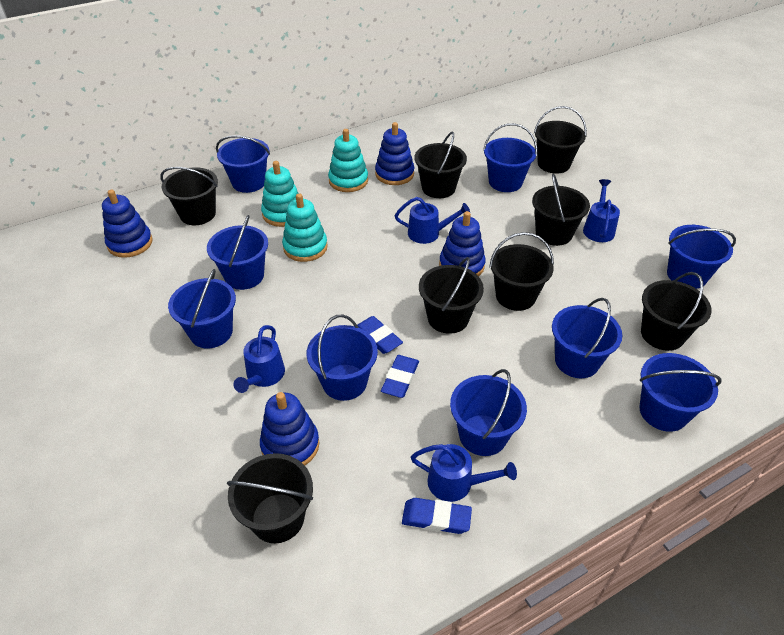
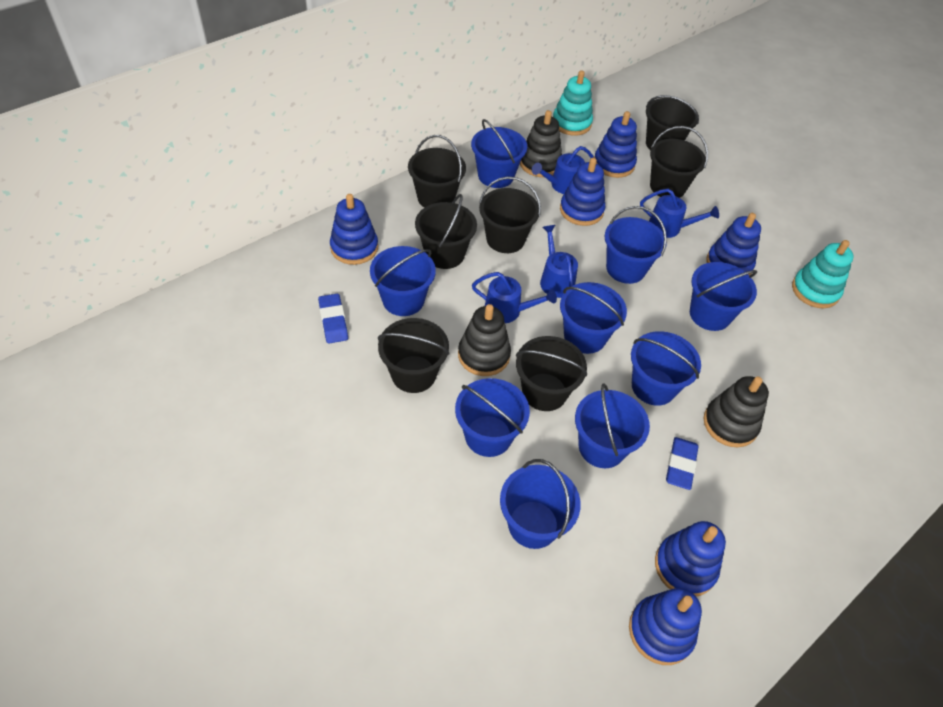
black bucket: 8 -> 7
black stacking toy: 0 -> 3
blue eraser: 3 -> 2
blue stacking toy: 4 -> 6
turquoise stacking toy: 3 -> 2

